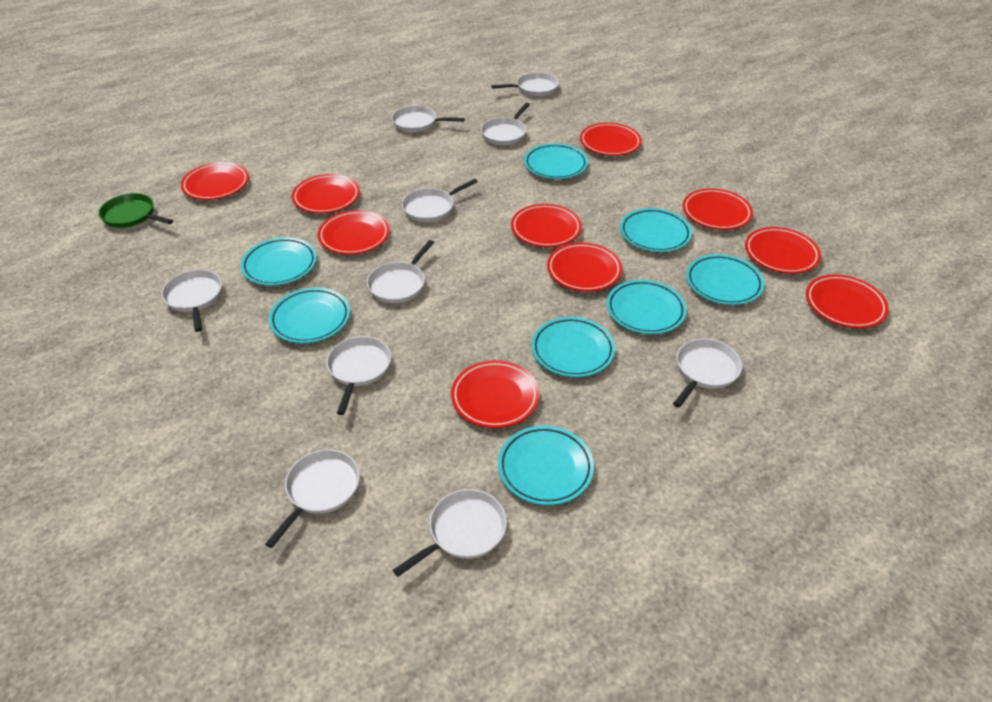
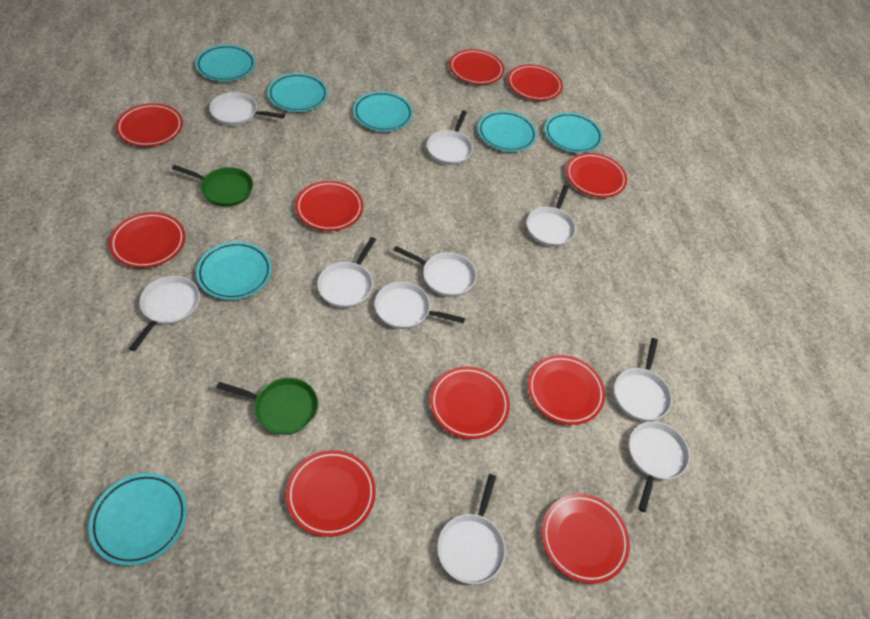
green pan: 1 -> 2
turquoise plate: 8 -> 7

